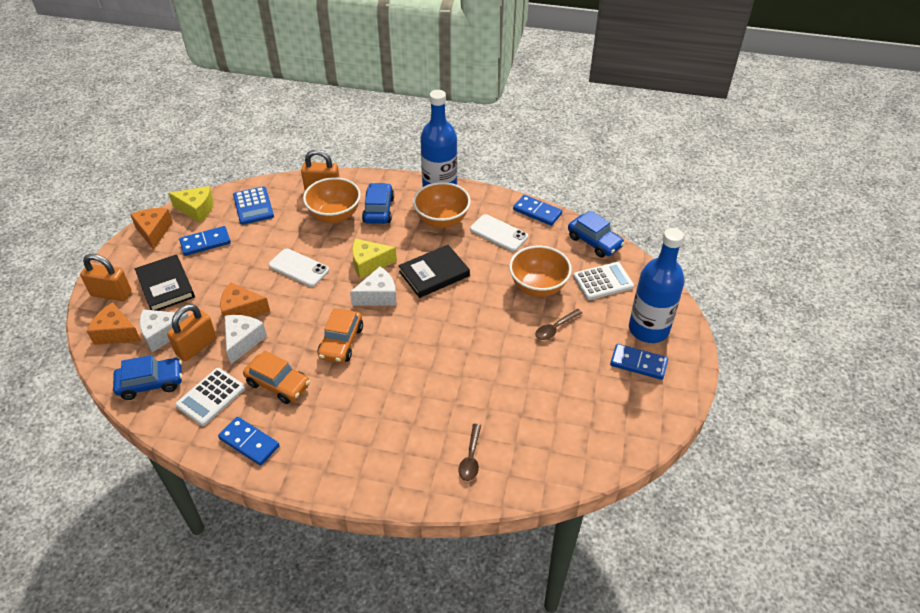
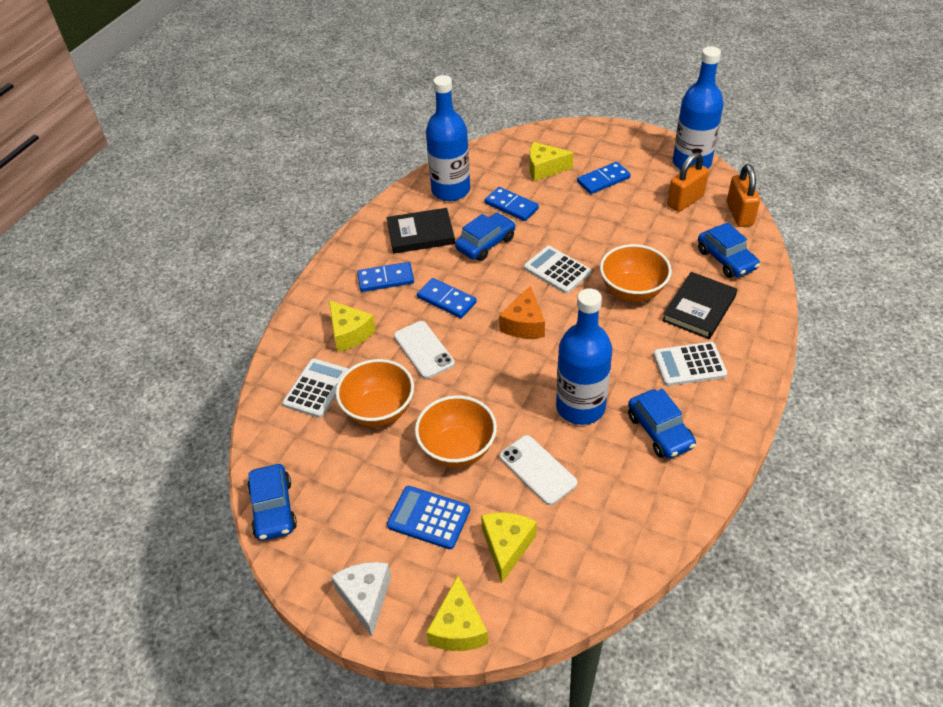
blue bottle: 2 -> 3
blue car: 3 -> 4
brown spoon: 2 -> 0
orange car: 2 -> 0
orange cheese: 3 -> 1
orange padlock: 3 -> 2
white calculator: 2 -> 3
white cheese: 3 -> 1
yellow cheese: 2 -> 4

